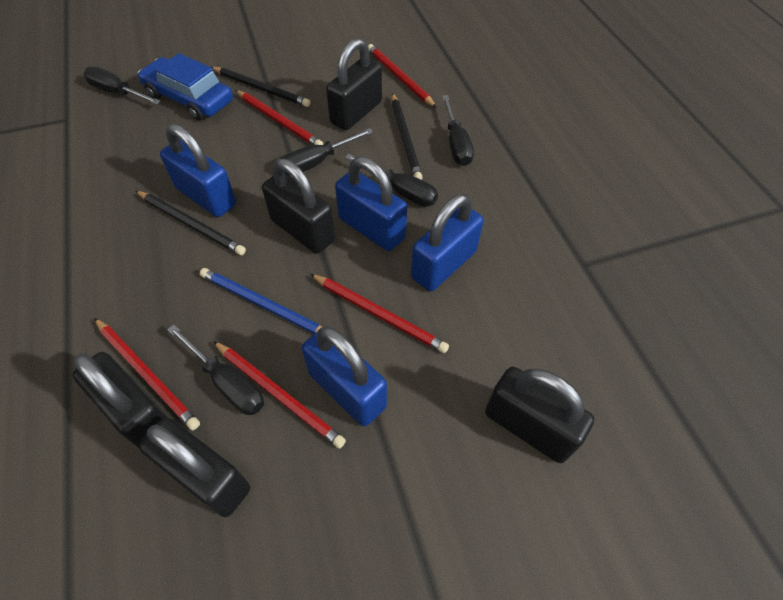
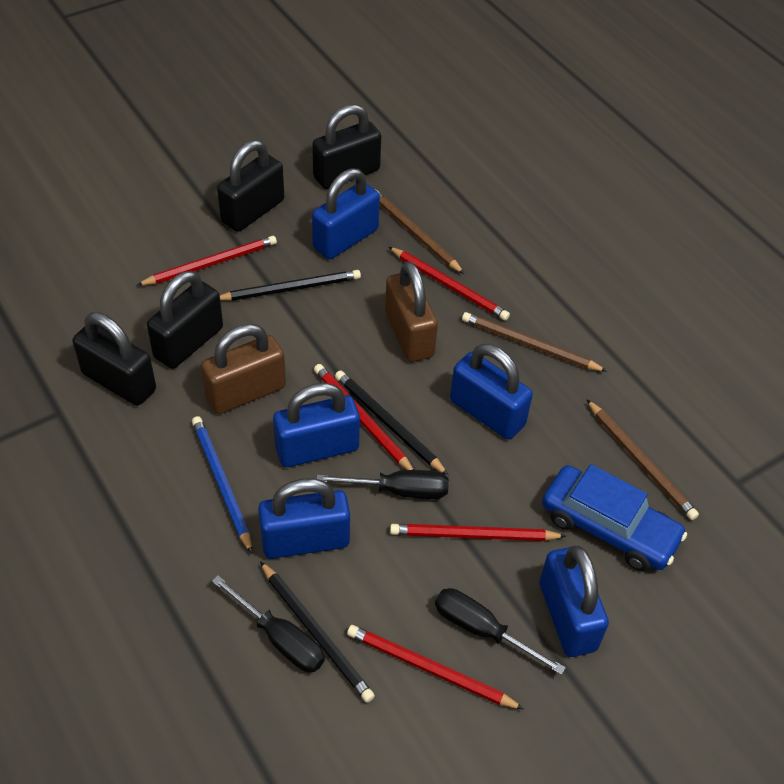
black padlock: 5 -> 4
black screwdriver: 5 -> 3
blue padlock: 4 -> 5
brown padlock: 0 -> 2
brown pencil: 0 -> 3

